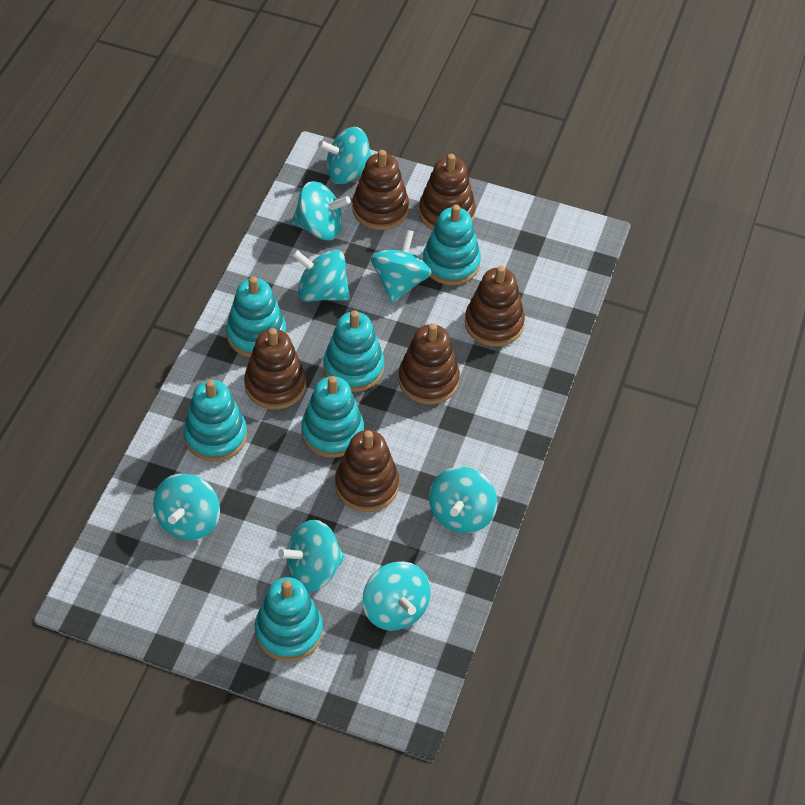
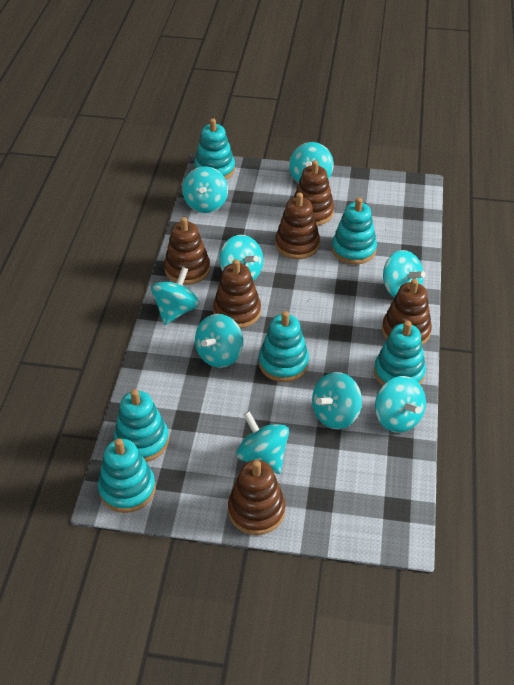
turquoise spinning top: 8 -> 9

